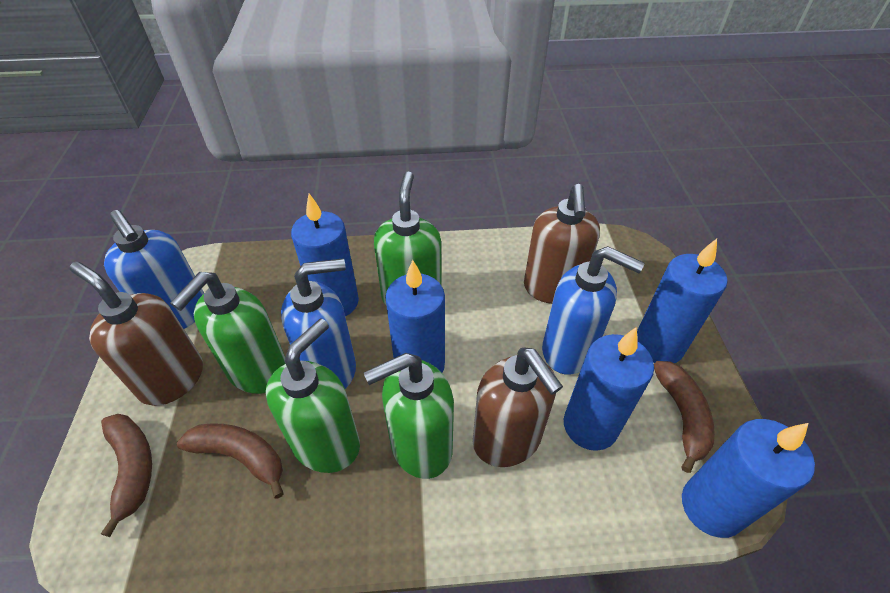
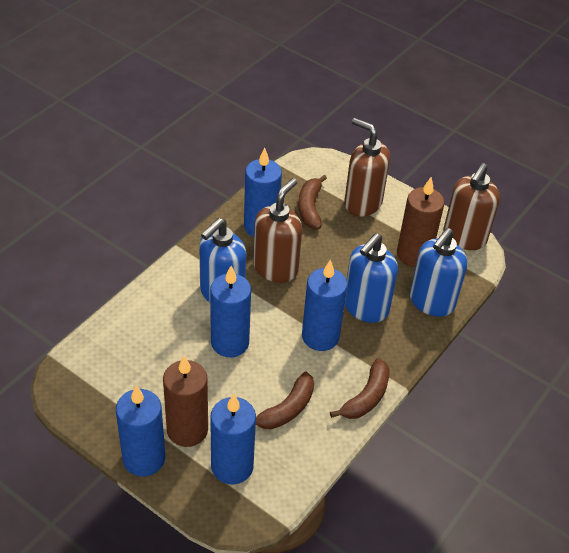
brown candle: 0 -> 2
green soap dispenser: 4 -> 0

